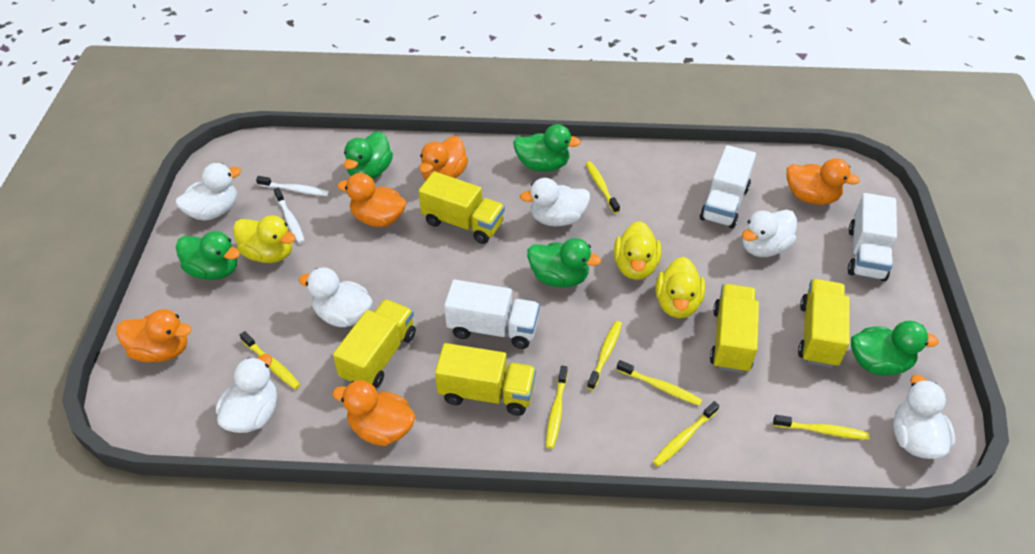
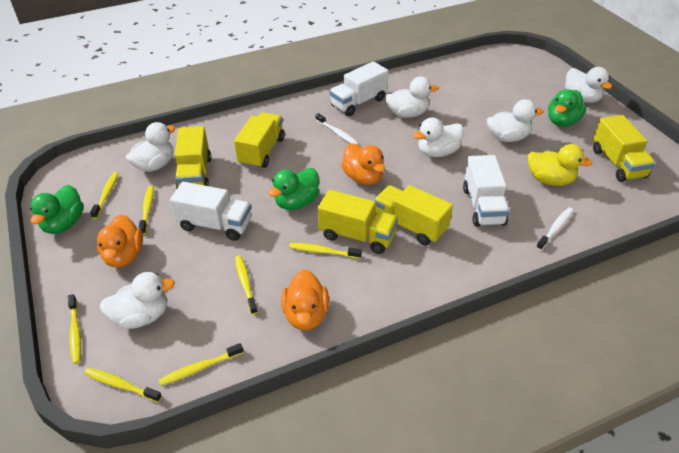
green duck: 5 -> 3
orange duck: 5 -> 3
yellow duck: 3 -> 1

